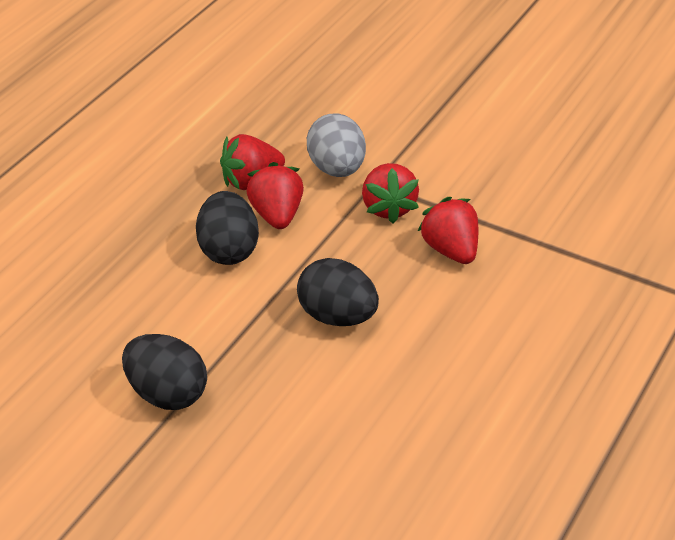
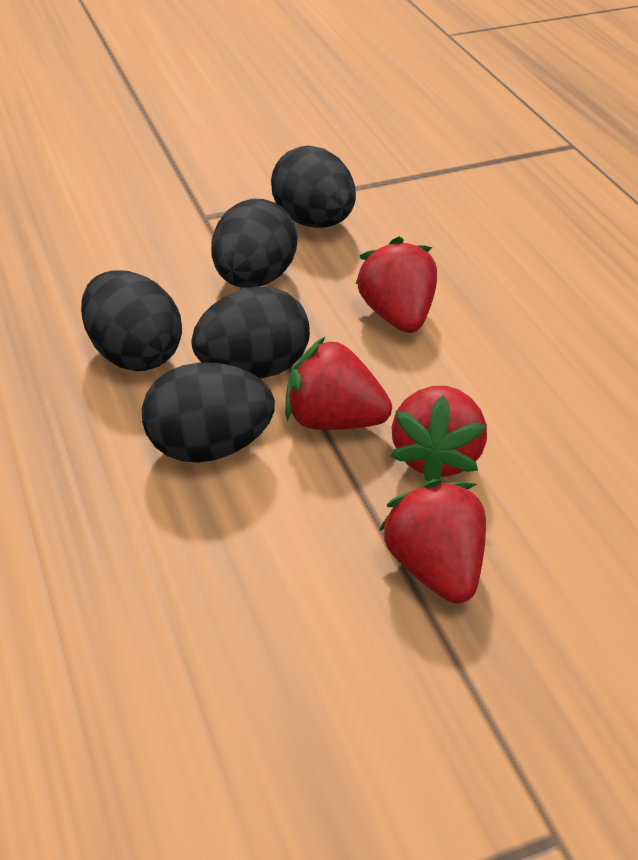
black egg: 3 -> 5
grey egg: 1 -> 0

